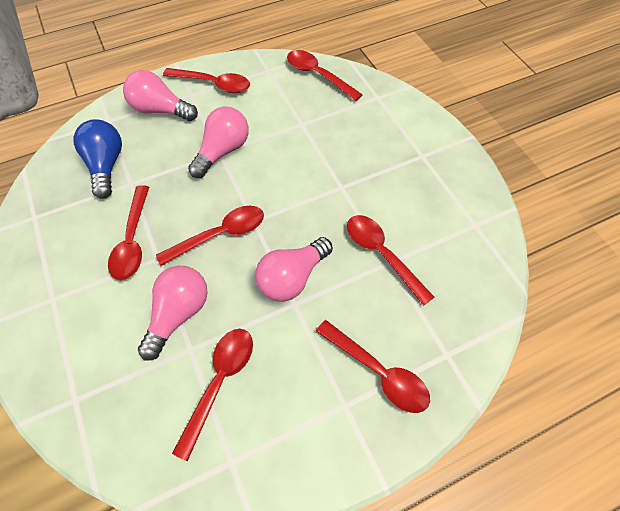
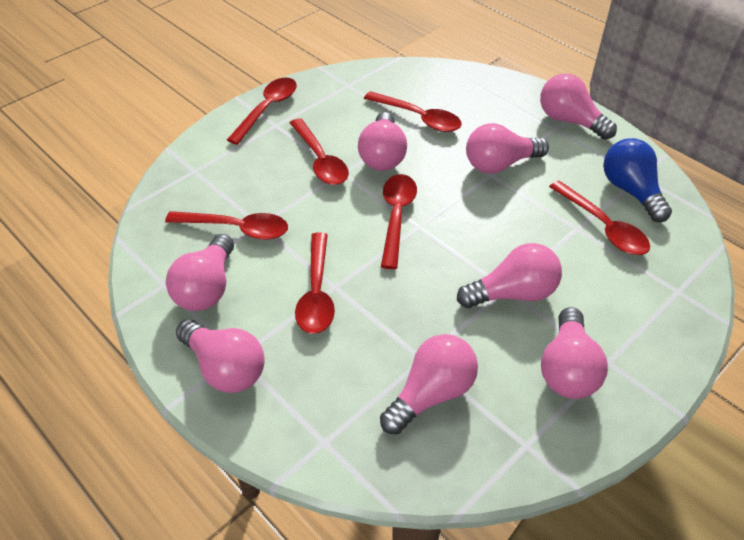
pink light bulb: 4 -> 8

